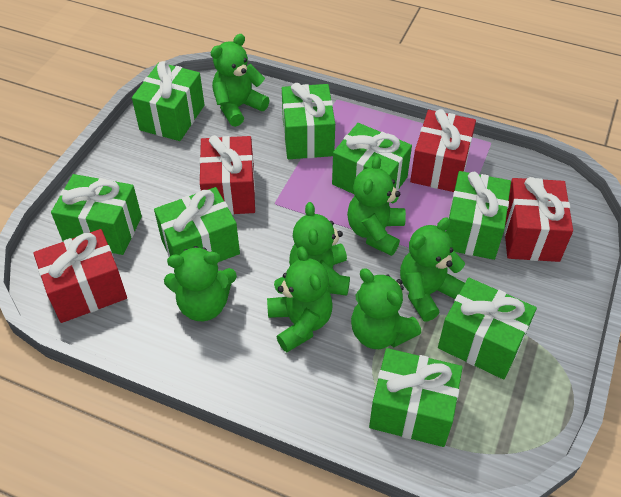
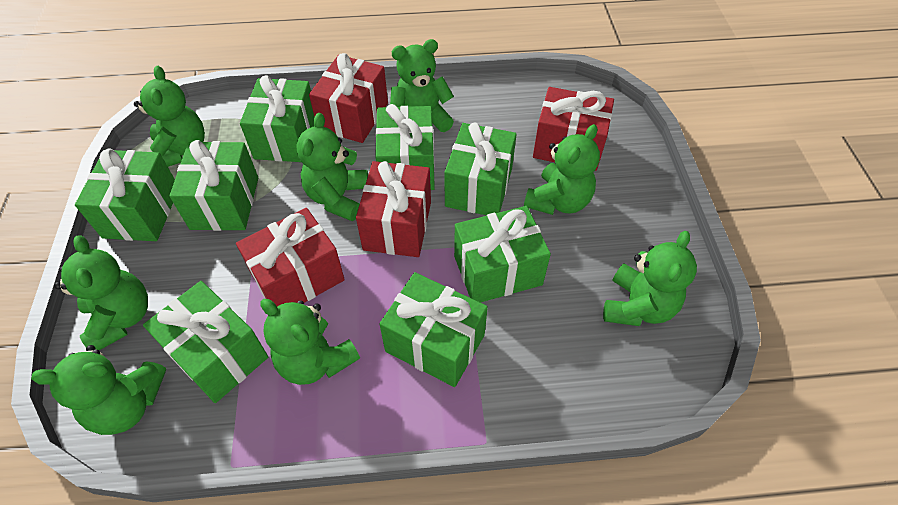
green teddy bear: 7 -> 8

